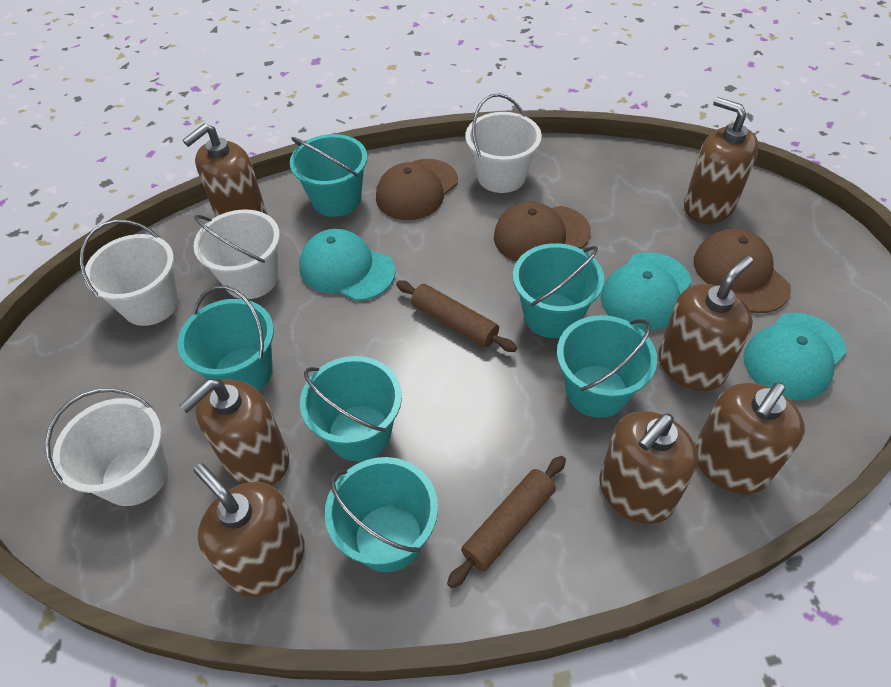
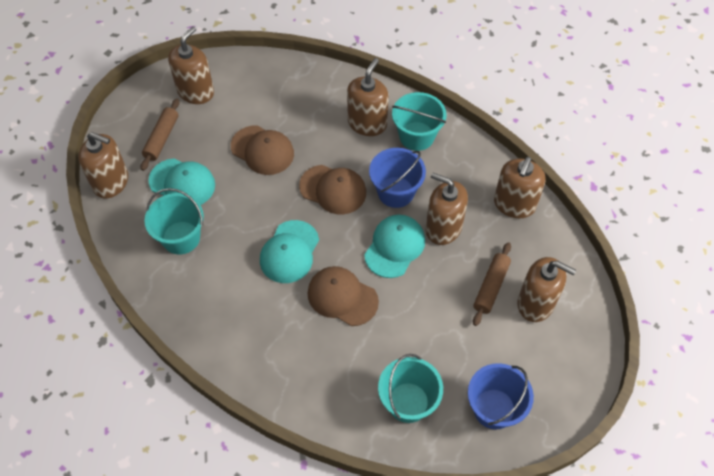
blue bucket: 0 -> 2
brown soap dispenser: 7 -> 6
turquoise bucket: 6 -> 3
white bucket: 4 -> 0

